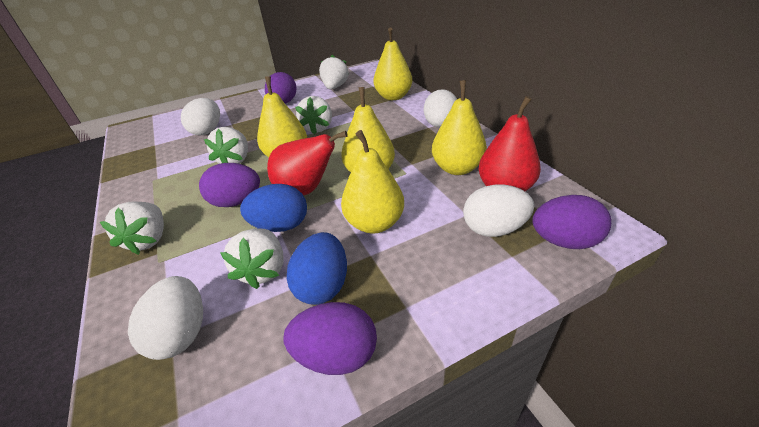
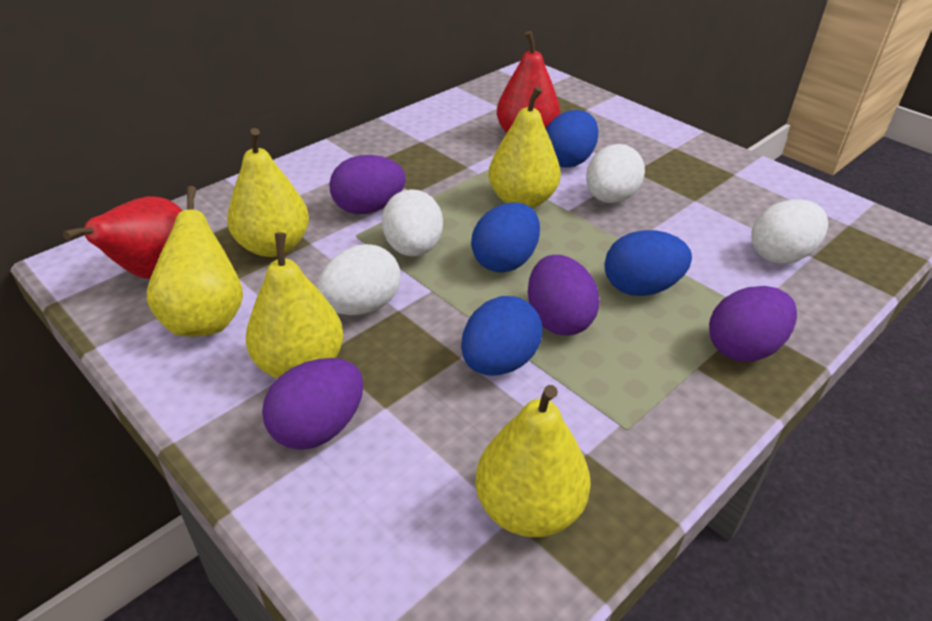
blue egg: 2 -> 4
white strawberry: 5 -> 0

